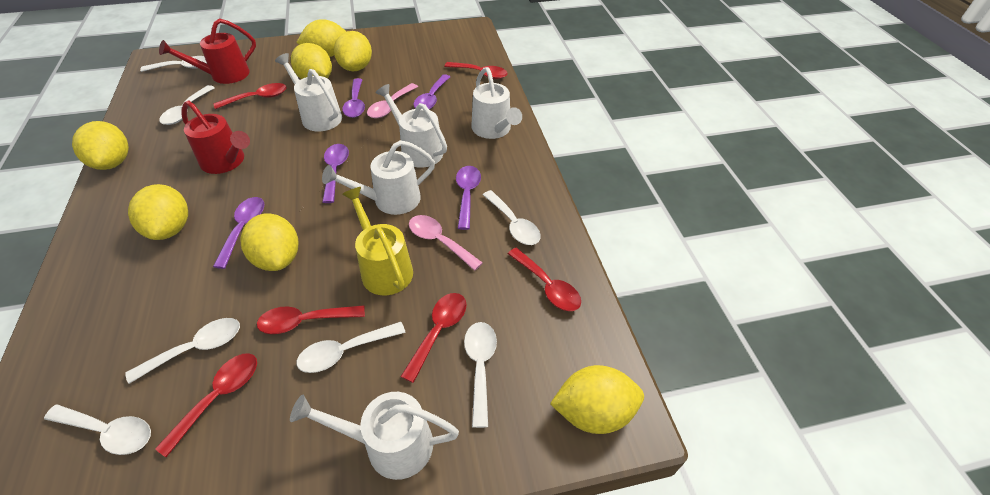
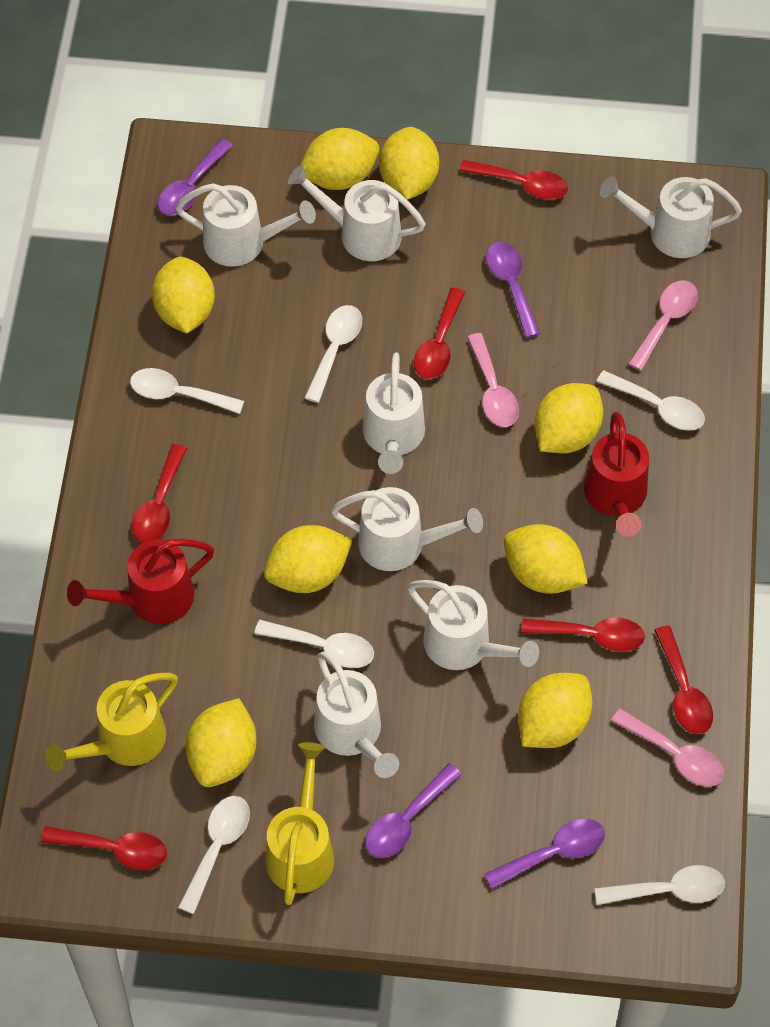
pink spoon: 2 -> 3
purple spoon: 5 -> 4
white spoon: 7 -> 6
white watering can: 5 -> 7
yellow lemon: 7 -> 8
yellow watering can: 1 -> 2

